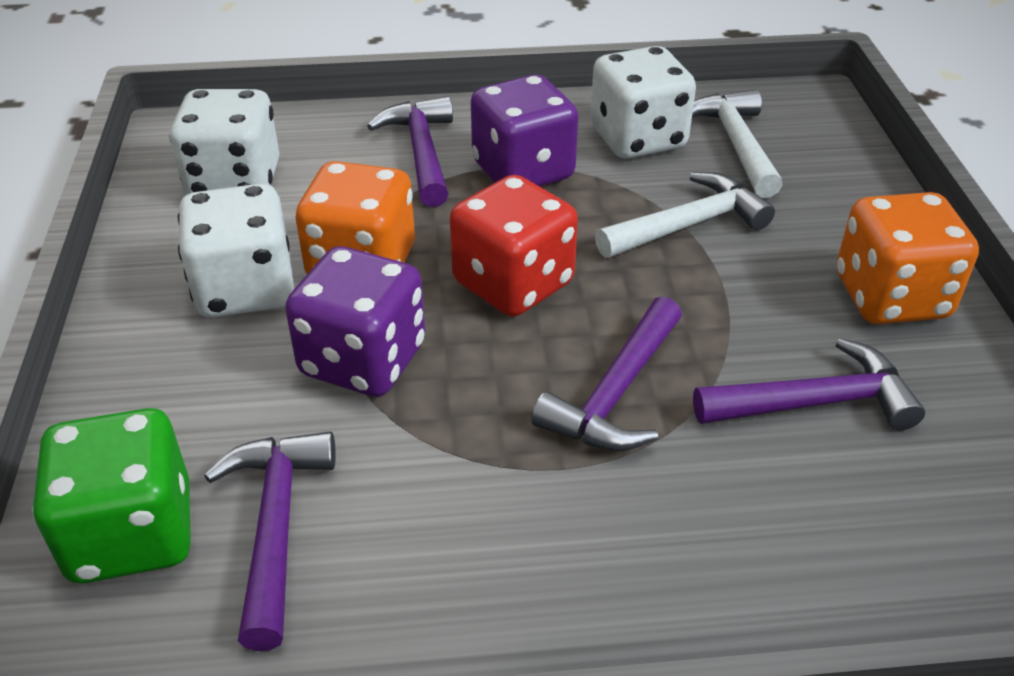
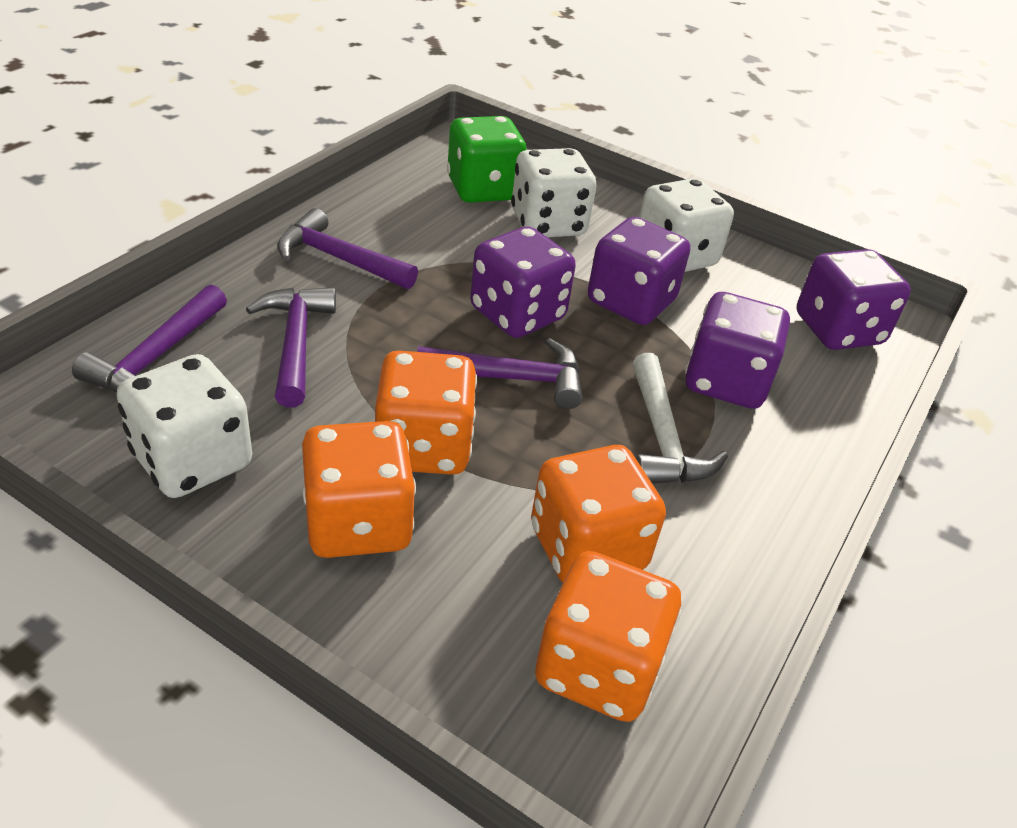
orange dice: 2 -> 4
purple dice: 2 -> 4
red dice: 1 -> 0
white hammer: 2 -> 1

